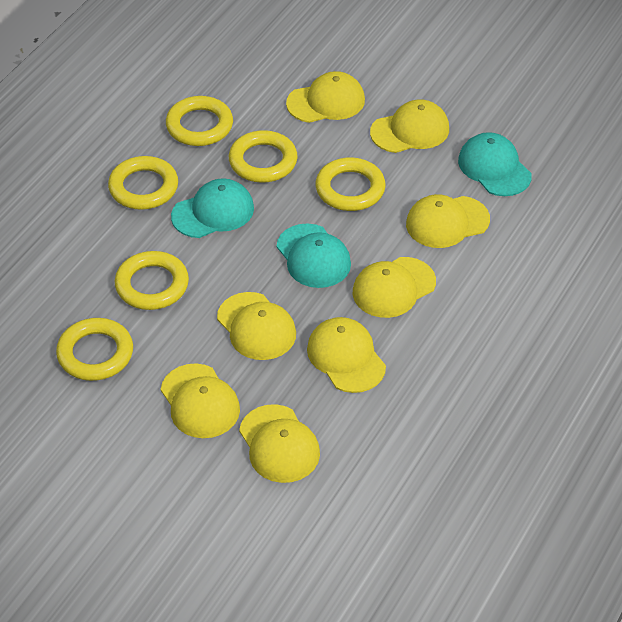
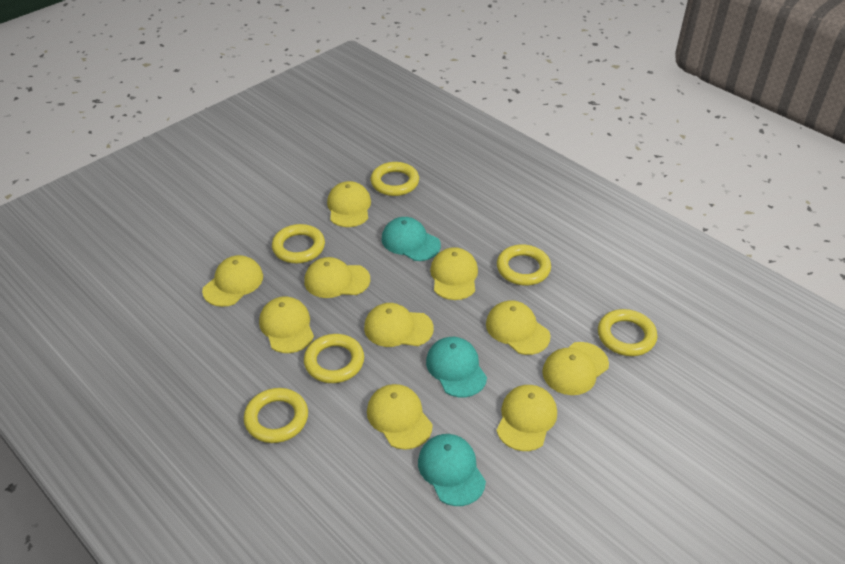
yellow cap: 8 -> 10

